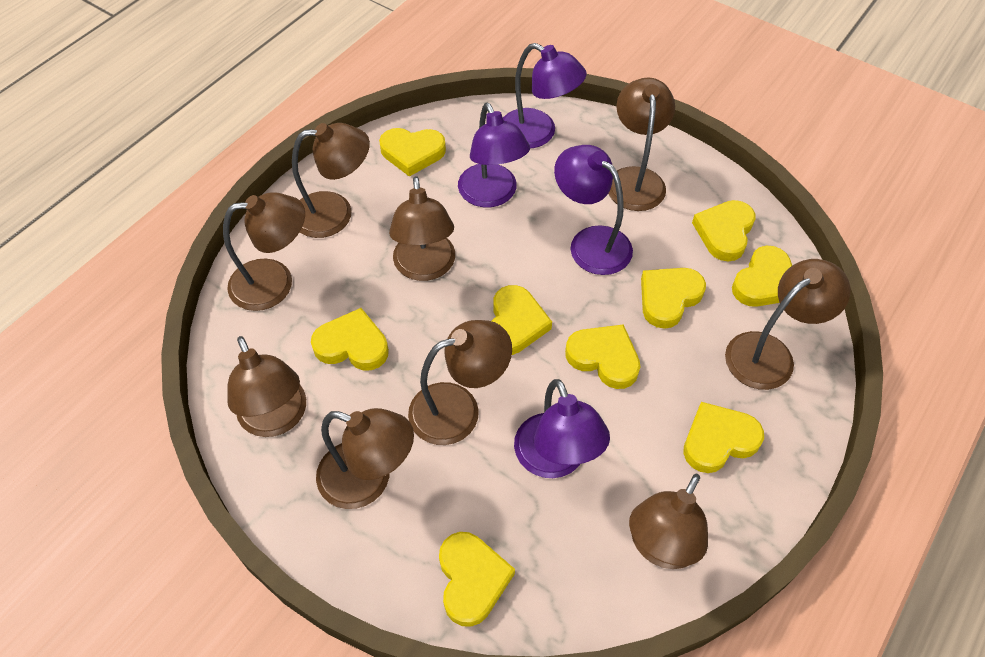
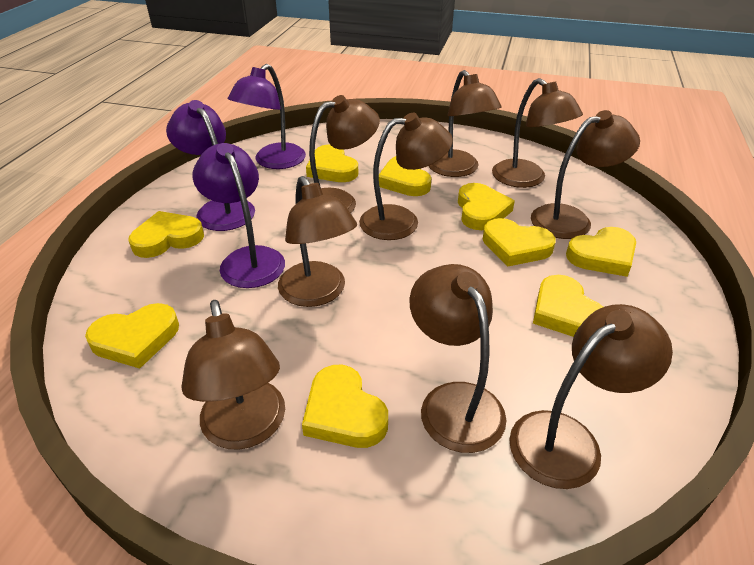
purple lamp: 4 -> 3

